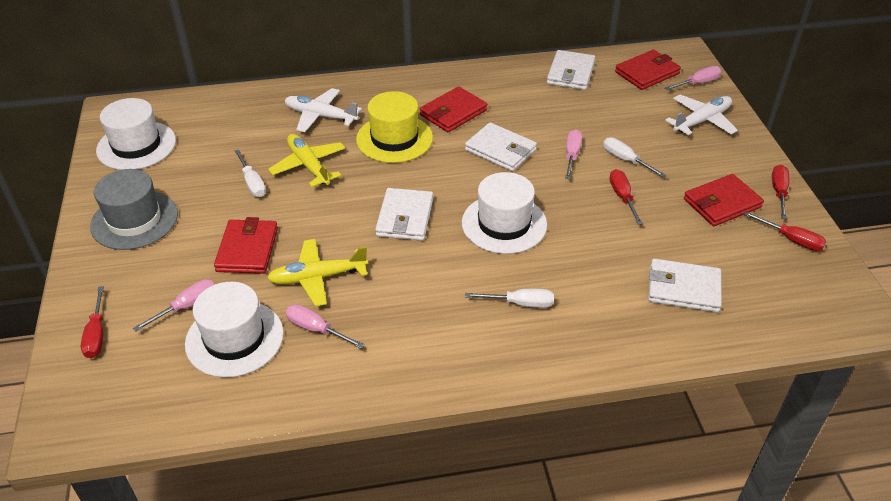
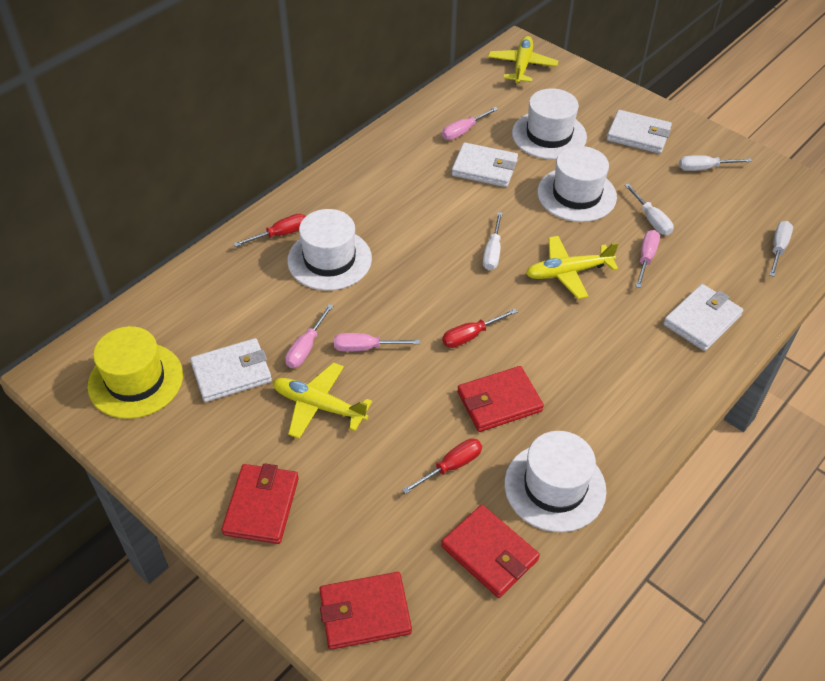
grey hat: 1 -> 0
red screwdriver: 4 -> 3
white hat: 3 -> 4
white plane: 2 -> 0
white screwdriver: 3 -> 4
yellow plane: 2 -> 3

